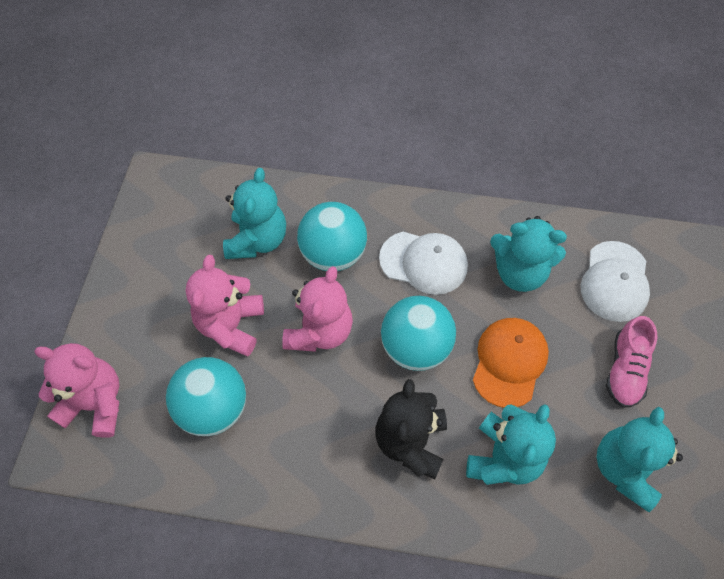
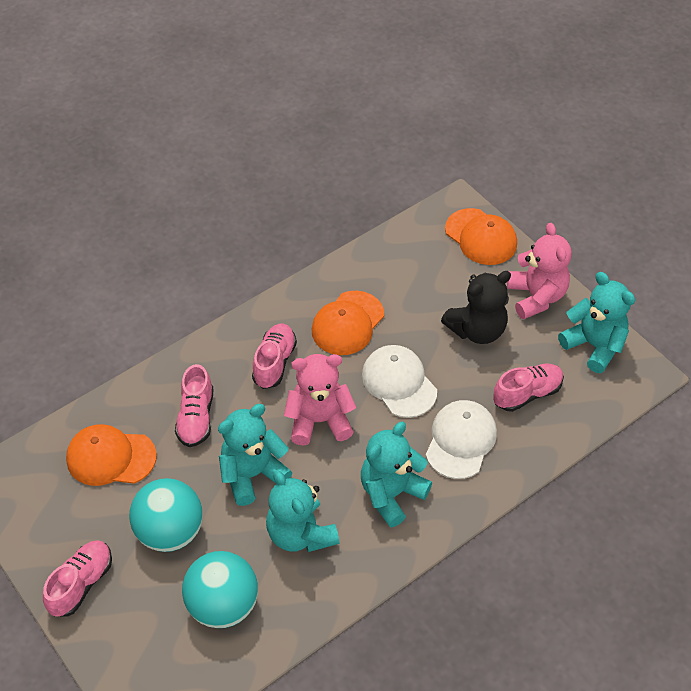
orange cap: 1 -> 3
pink shoe: 1 -> 4
pink teddy bear: 3 -> 2
turquoise ball: 3 -> 2

